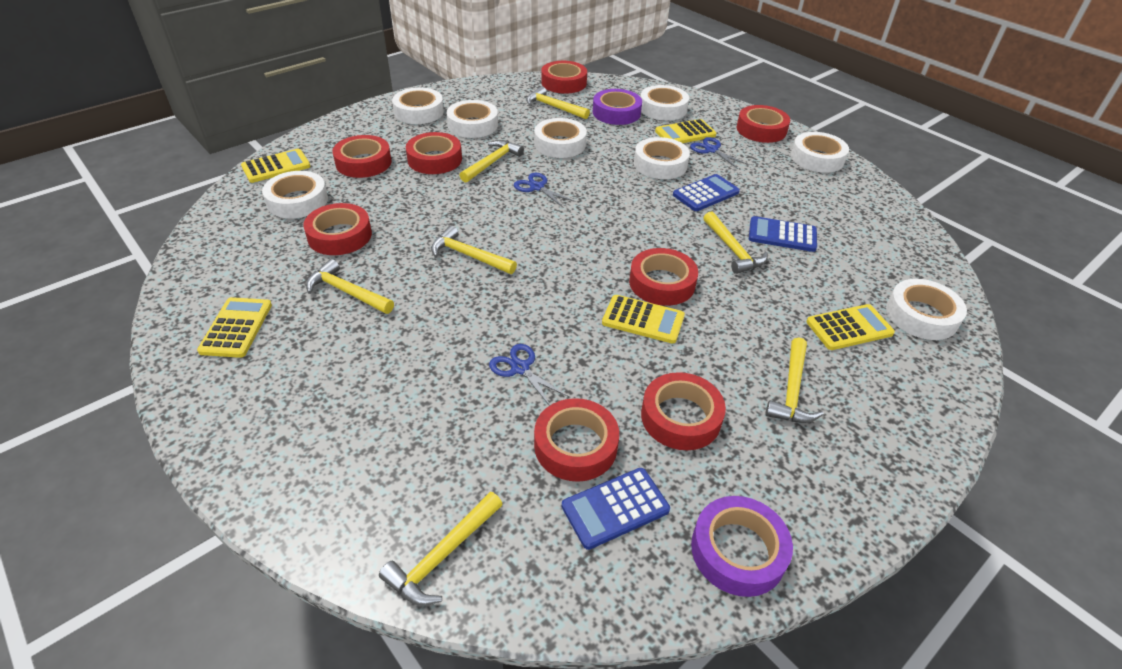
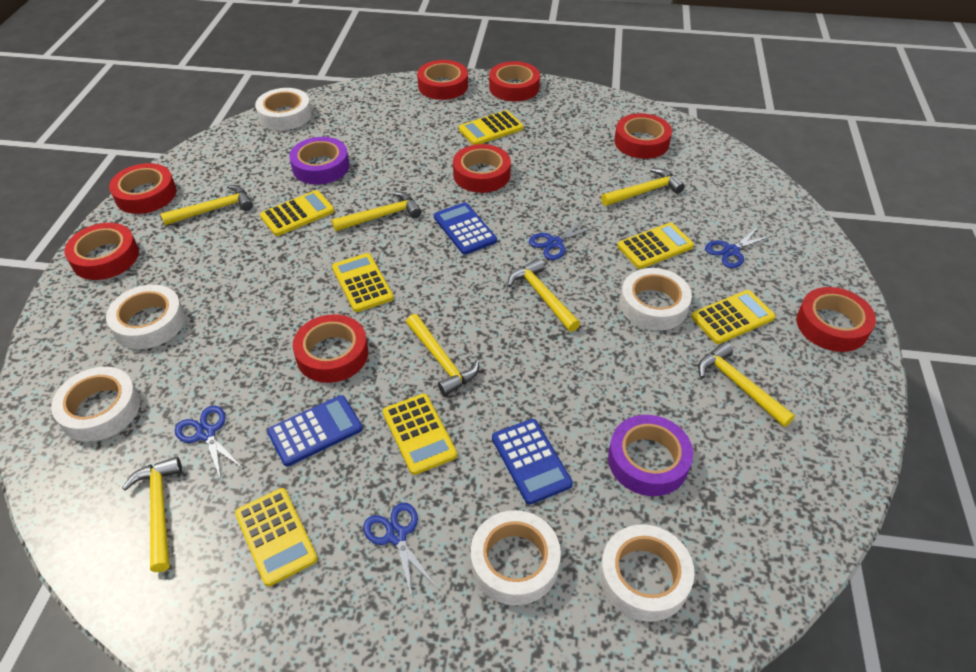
blue scissors: 3 -> 4
white tape: 8 -> 6
yellow calculator: 5 -> 7

